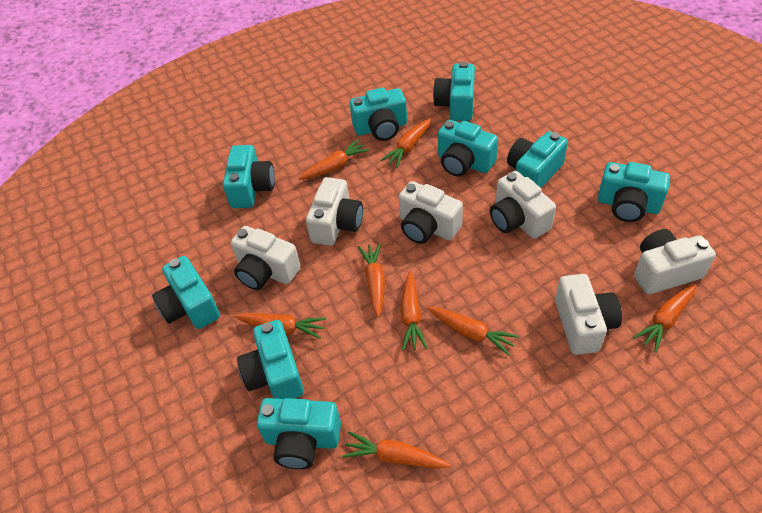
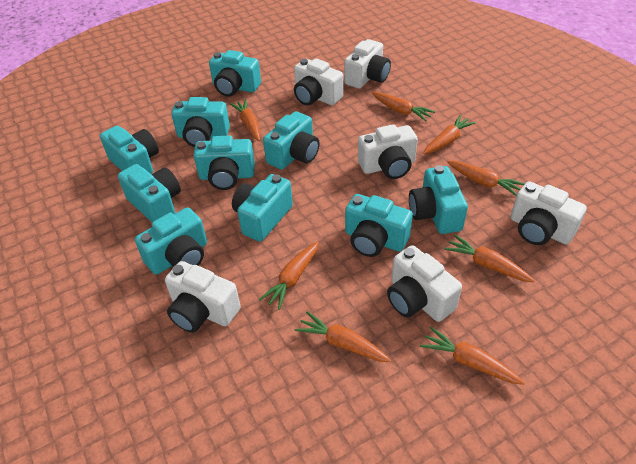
turquoise camera: 9 -> 10

